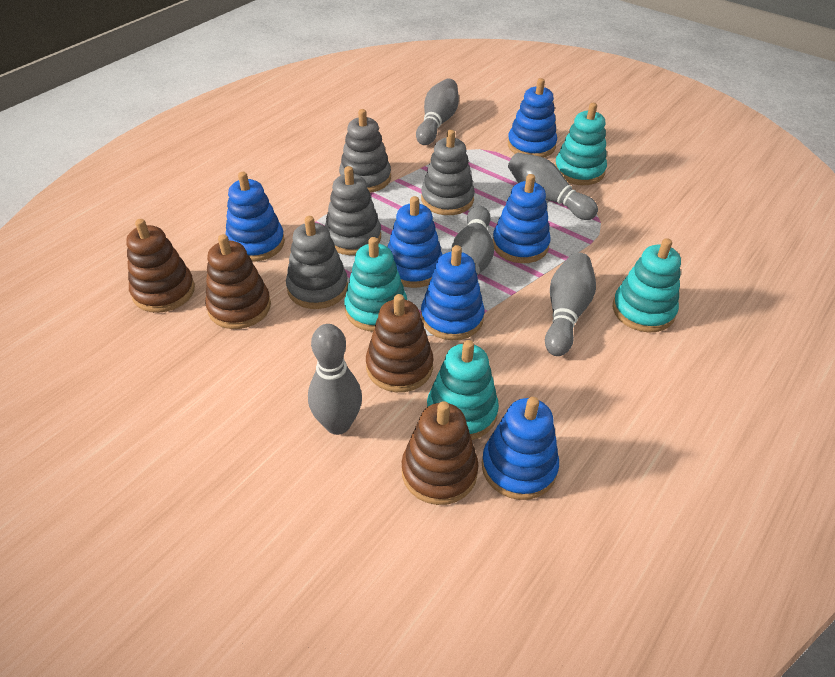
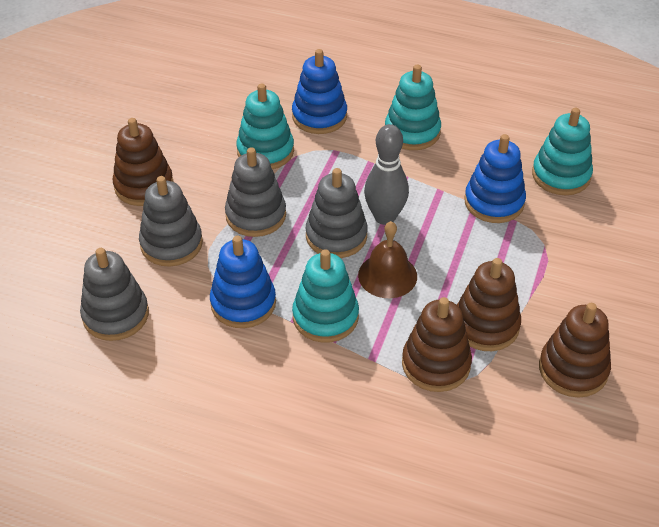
blue stacking toy: 6 -> 3
brown bell: 0 -> 1
grey bowling pin: 5 -> 1

